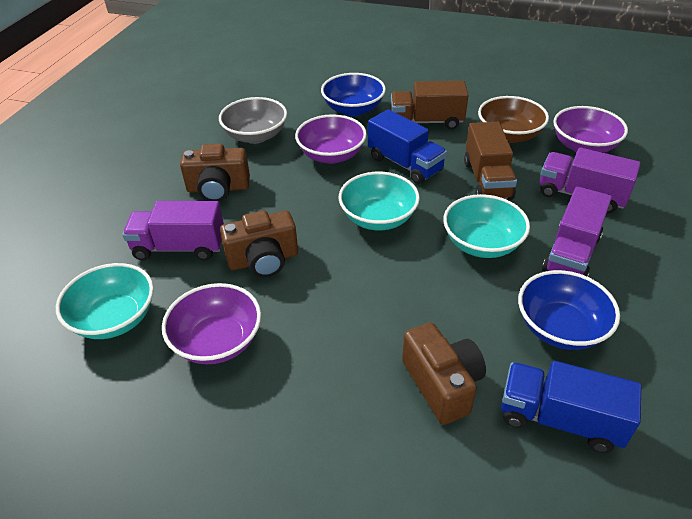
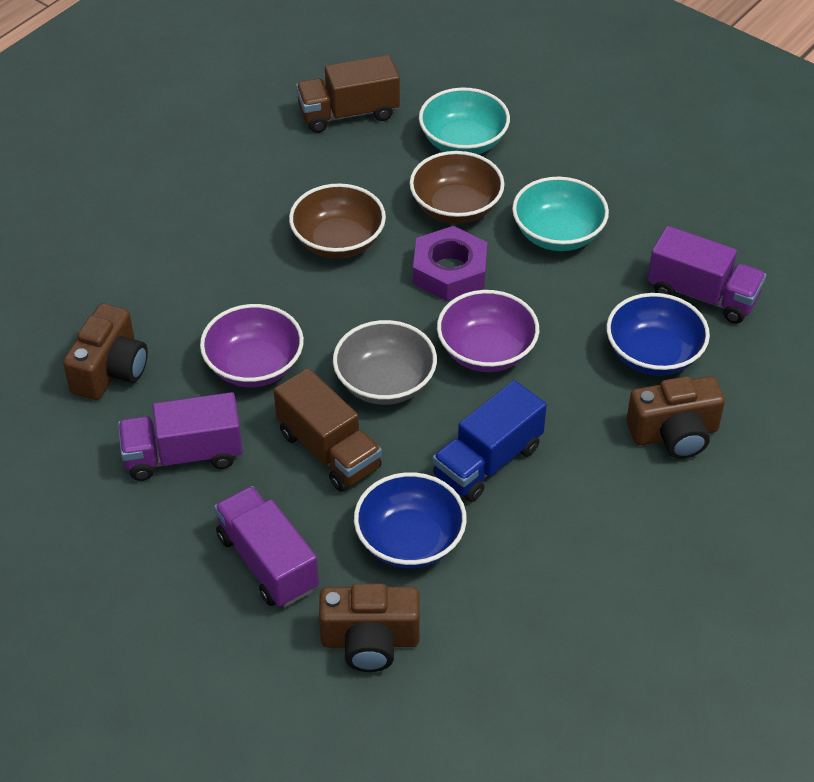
blue truck: 2 -> 1
brown bowl: 1 -> 2
purple bowl: 3 -> 2
purple nut: 0 -> 1
turquoise bowl: 3 -> 2

